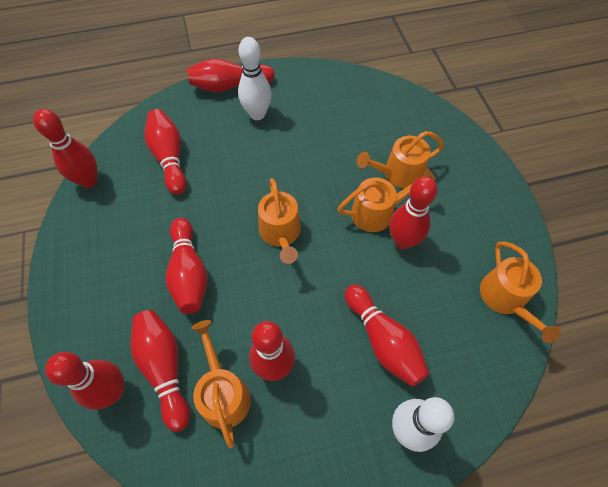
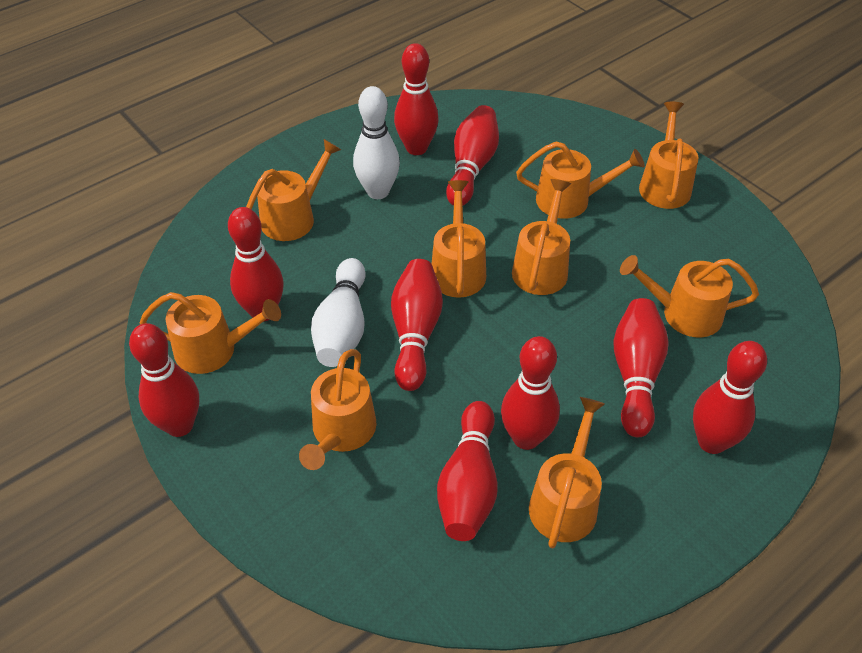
orange watering can: 5 -> 9

